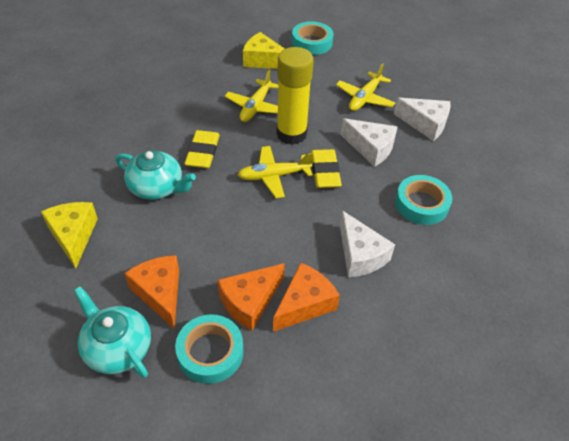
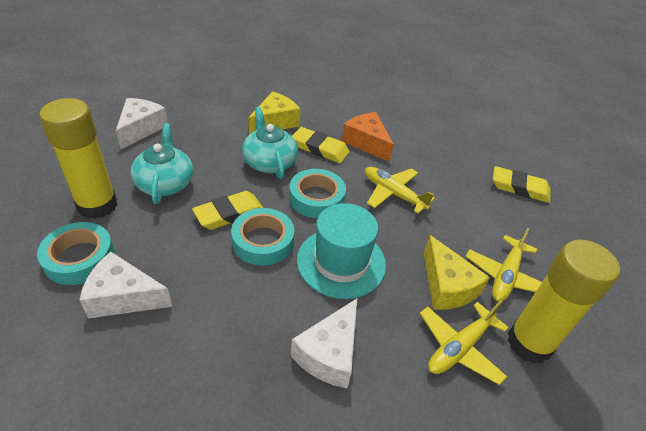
orange cheese: 3 -> 1
turquoise hat: 0 -> 1
yellow eraser: 2 -> 3
yellow glue stick: 1 -> 2

